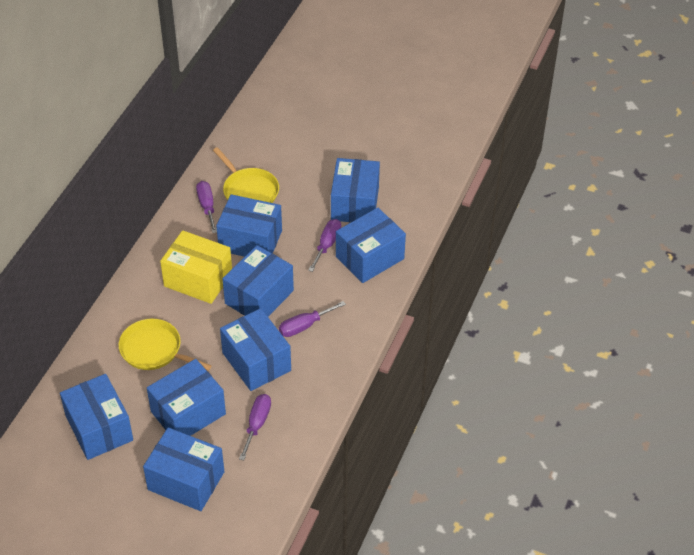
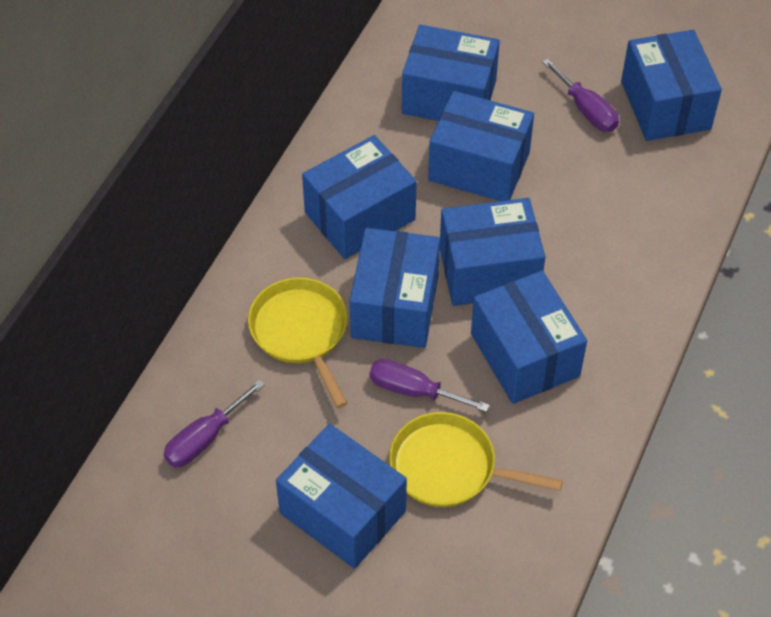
purple screwdriver: 4 -> 3
yellow box: 1 -> 0

